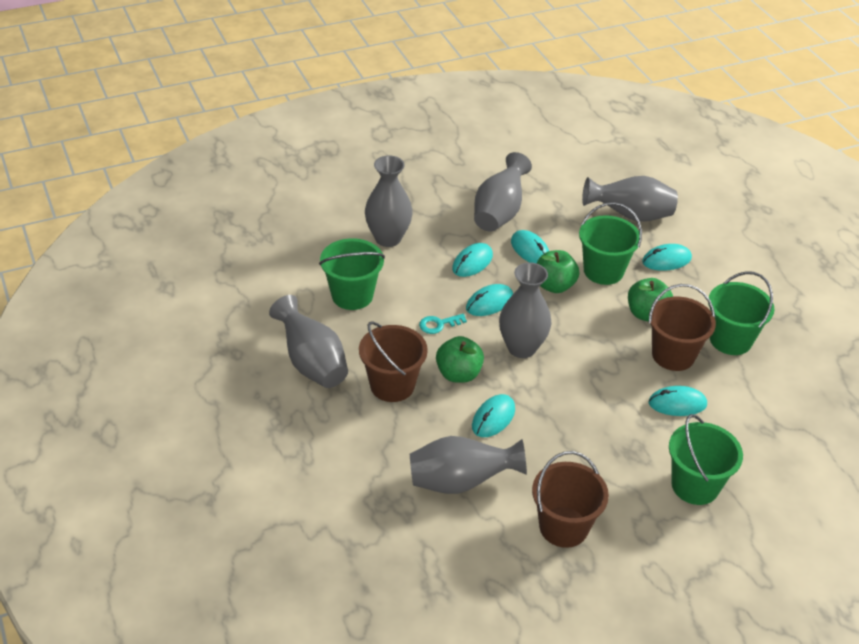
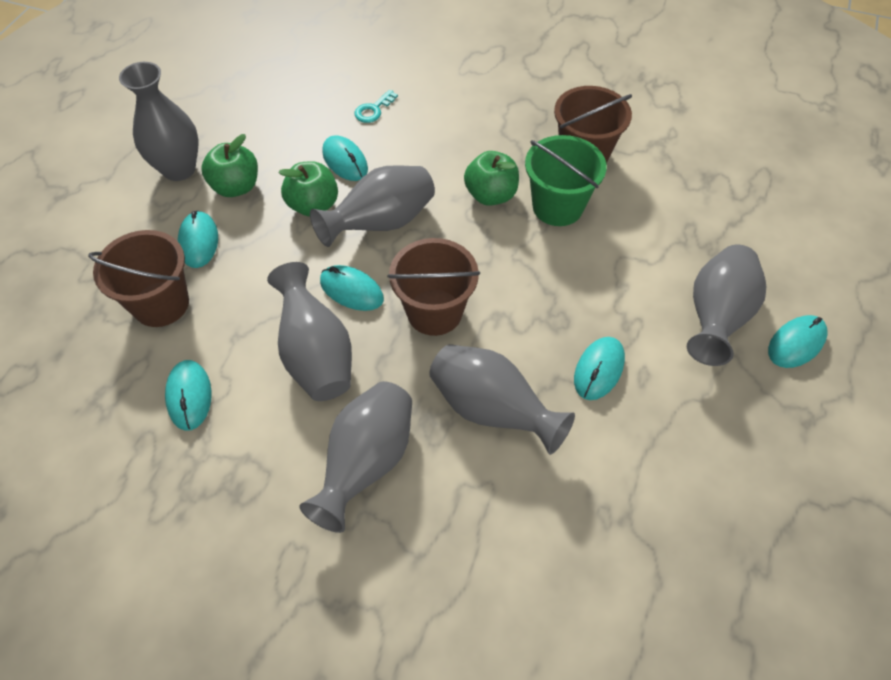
green bucket: 4 -> 1

